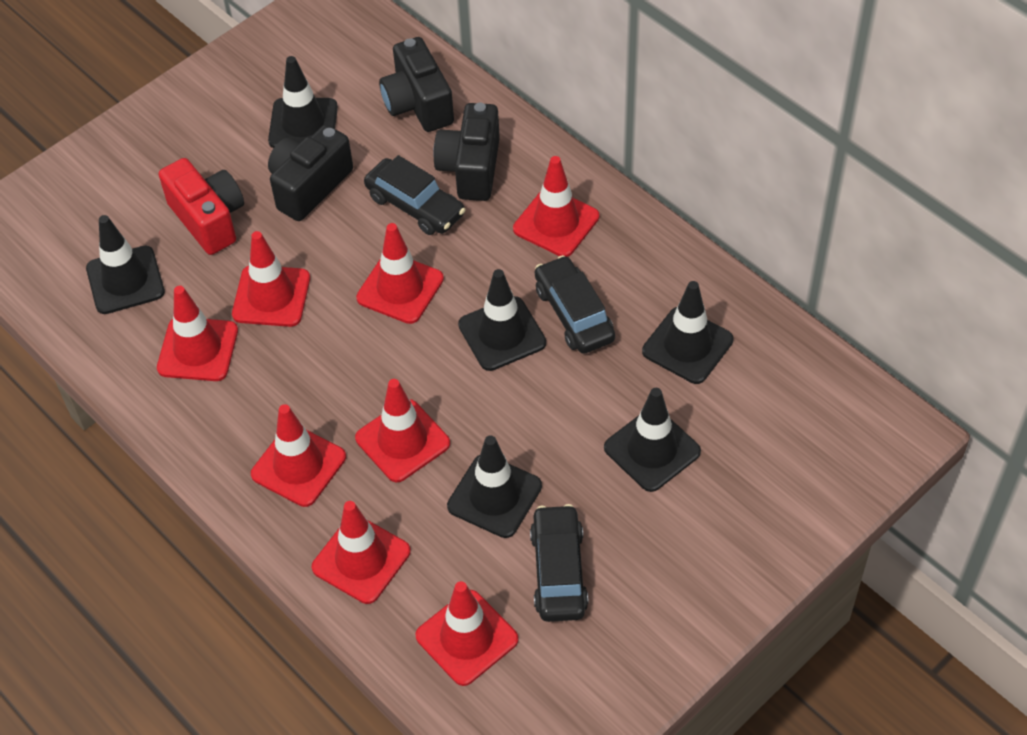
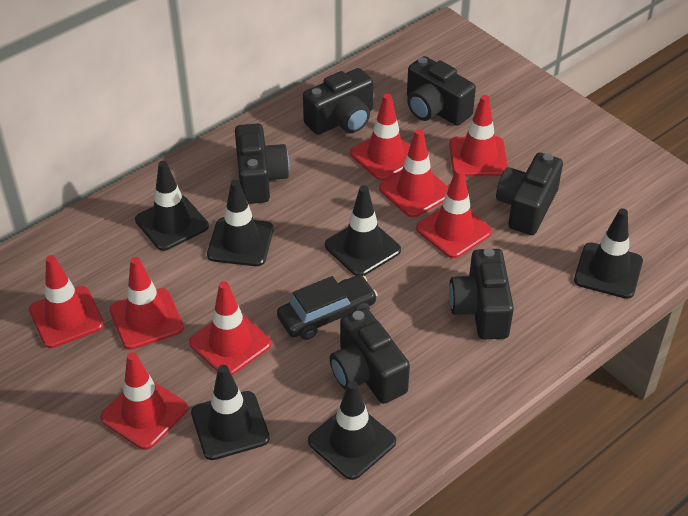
black camera: 3 -> 6
black car: 3 -> 1
red camera: 1 -> 0

